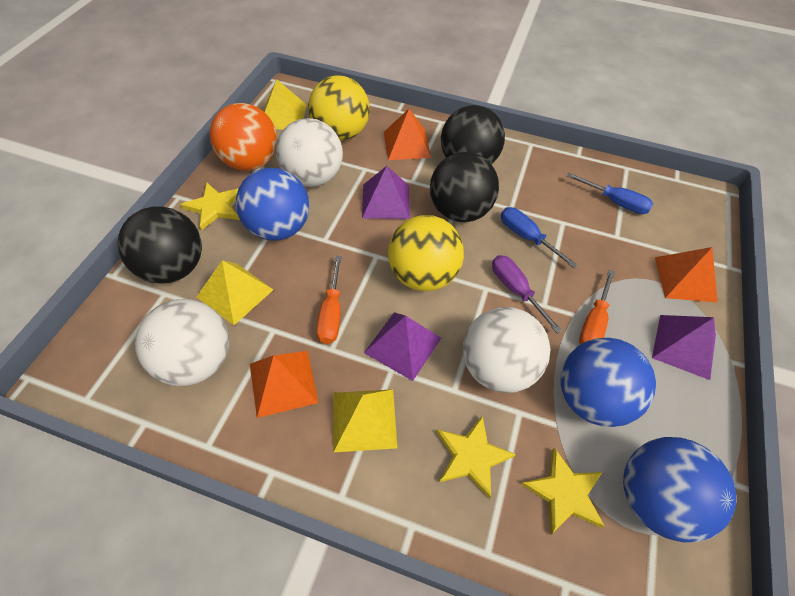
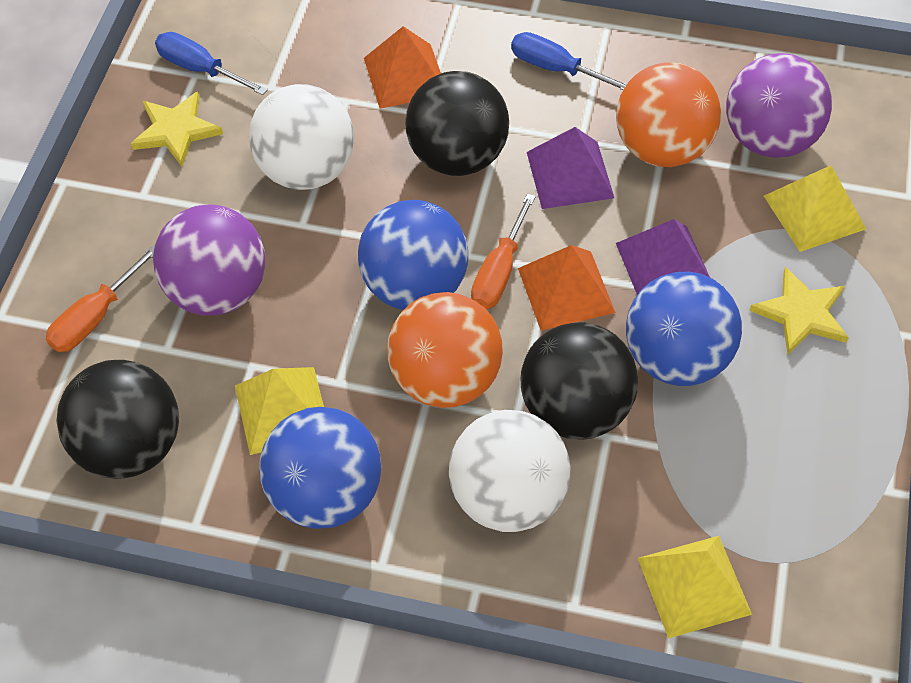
orange ball: 1 -> 2
orange pyramid: 3 -> 2
purple ball: 0 -> 2
purple pyramid: 3 -> 2
purple screwdriver: 1 -> 0
white ball: 3 -> 2
yellow ball: 2 -> 0
yellow star: 3 -> 2

